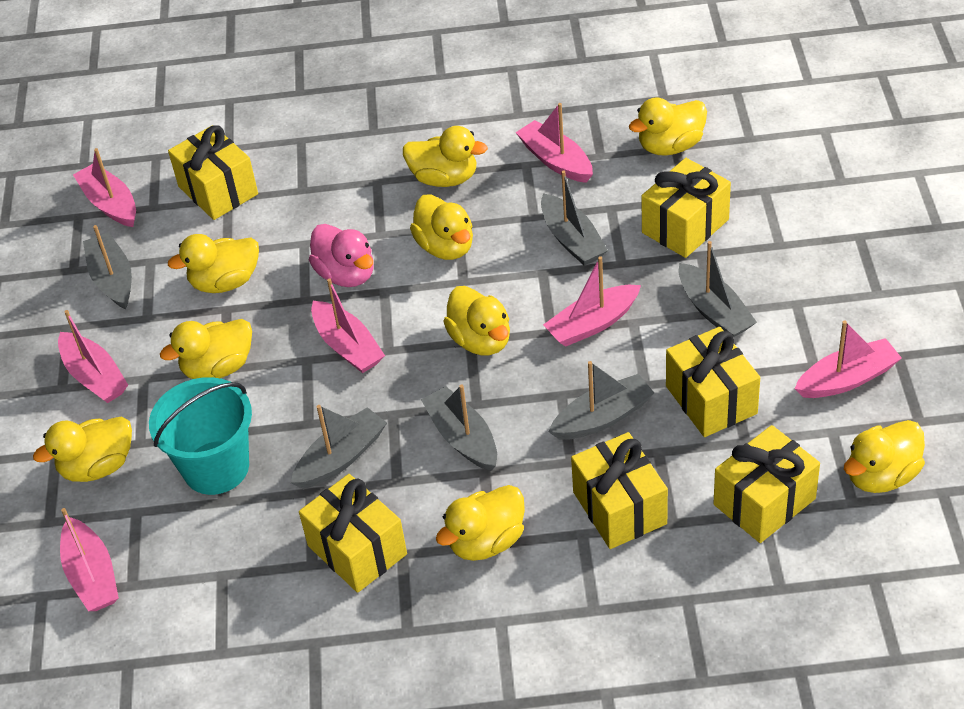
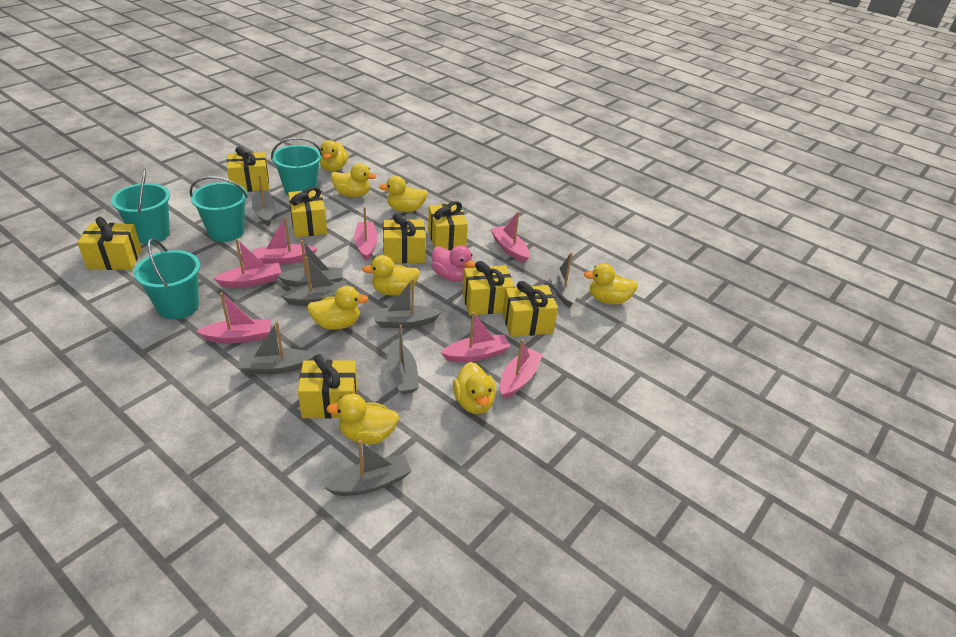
grey boat: 6 -> 8
turquoise bucket: 1 -> 4
yellow duck: 9 -> 8
yellow gift: 6 -> 8

